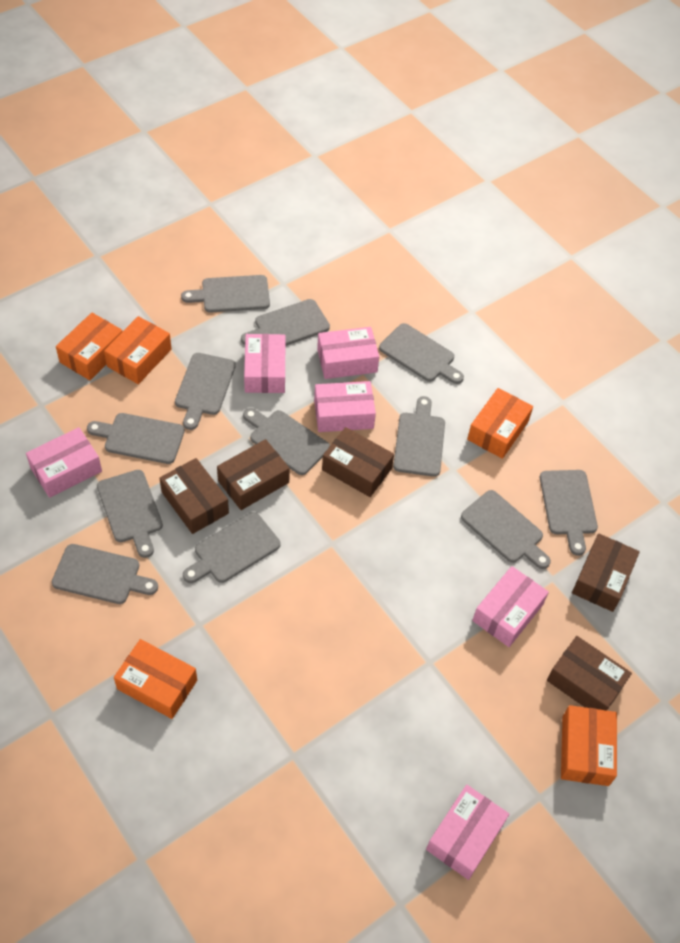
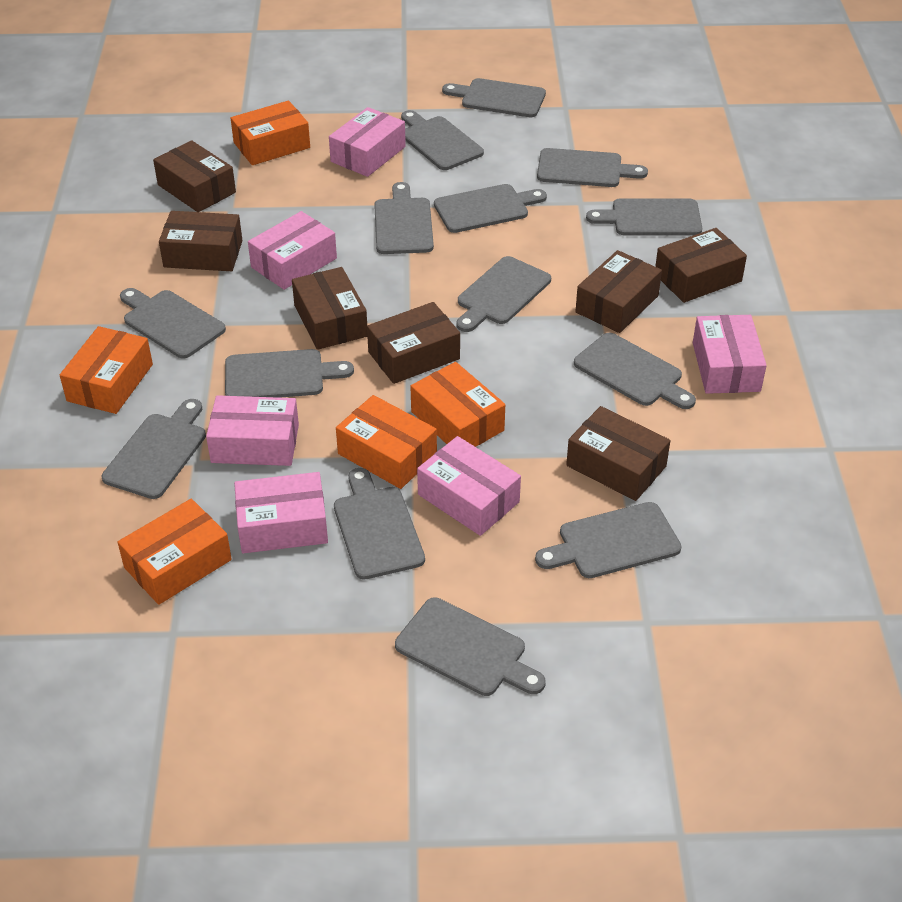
brown box: 5 -> 7
grey cutting board: 12 -> 14

